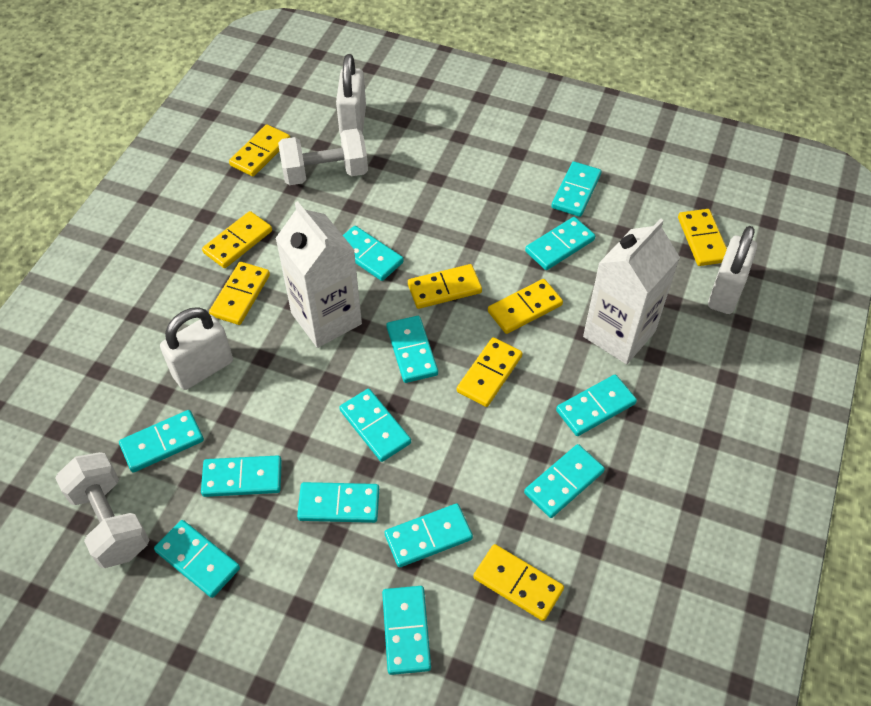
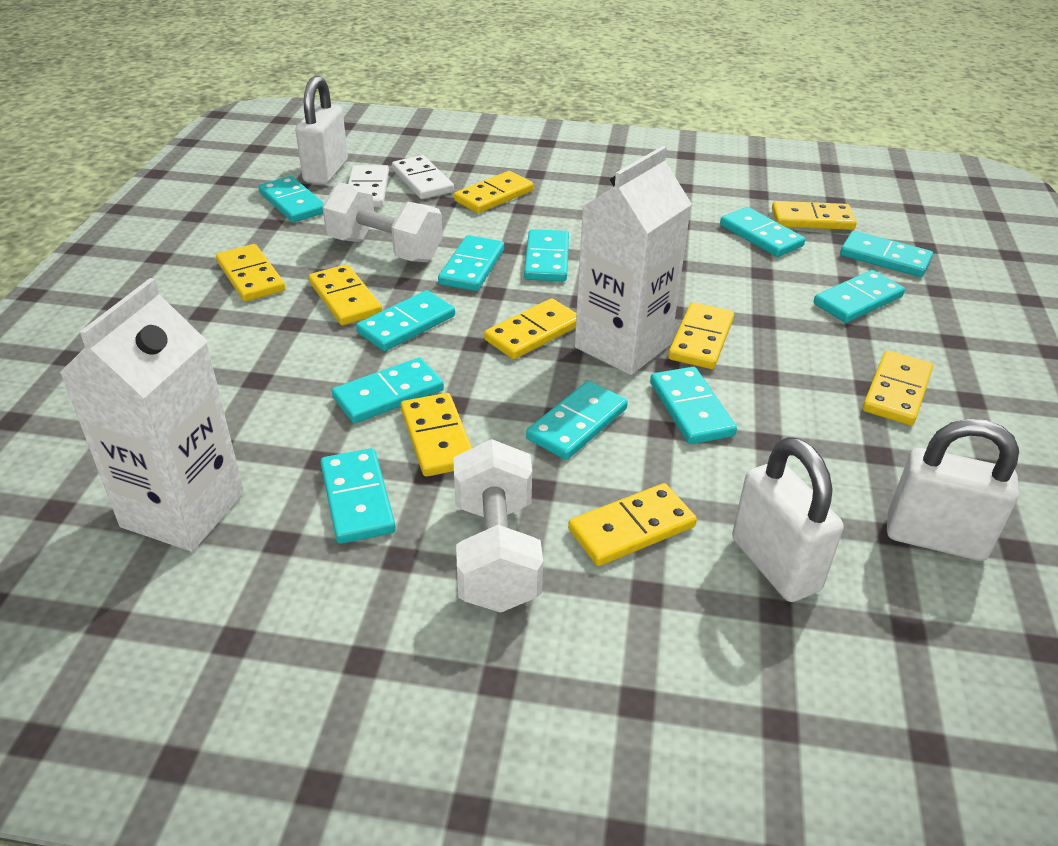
turquoise domino: 13 -> 11
white domino: 0 -> 2
yellow domino: 8 -> 9

